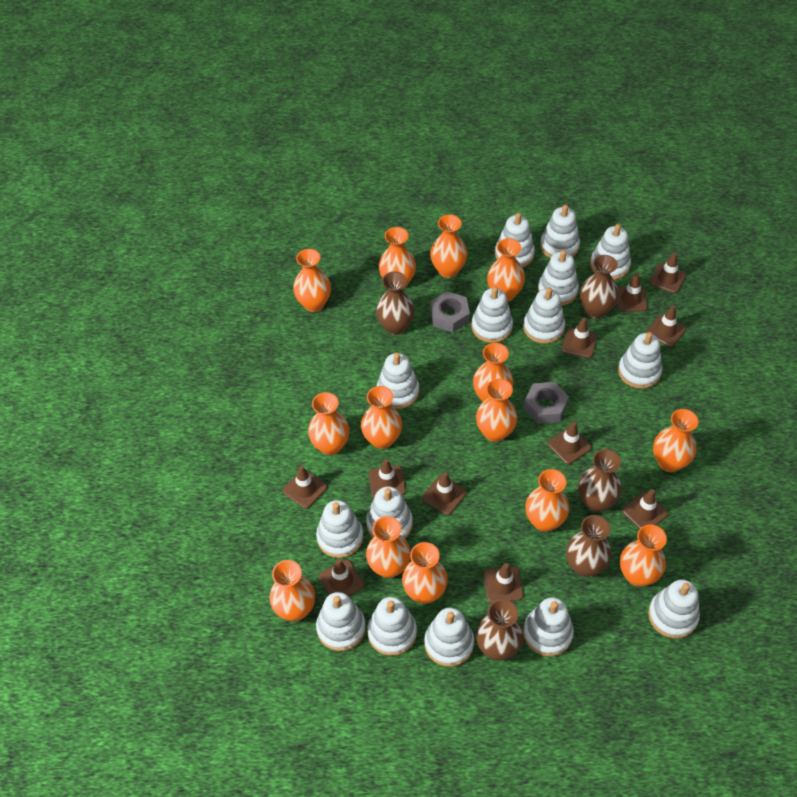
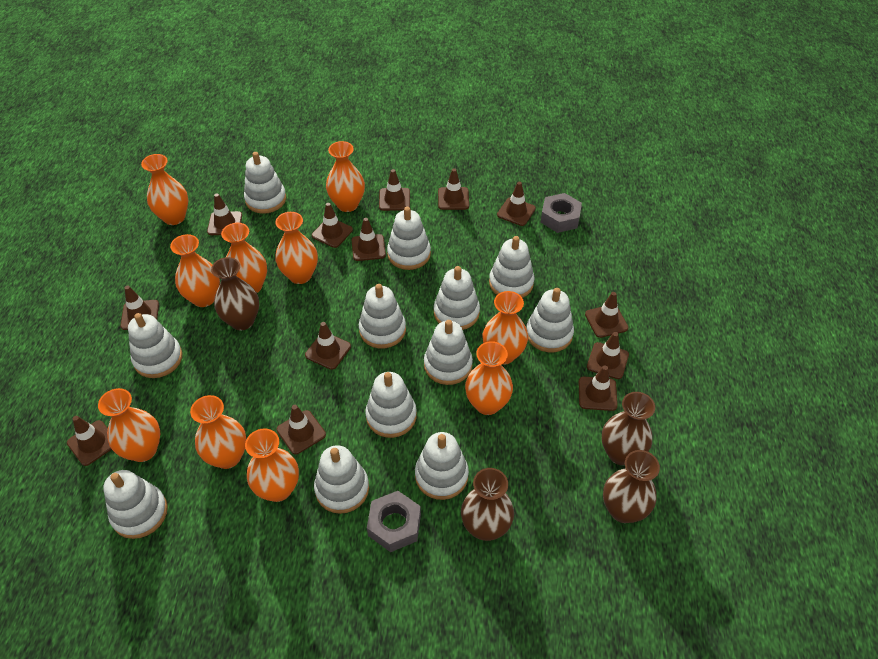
brown traffic cone: 11 -> 13
brown vase: 5 -> 4
orange vase: 14 -> 10
white stacking toy: 15 -> 12

